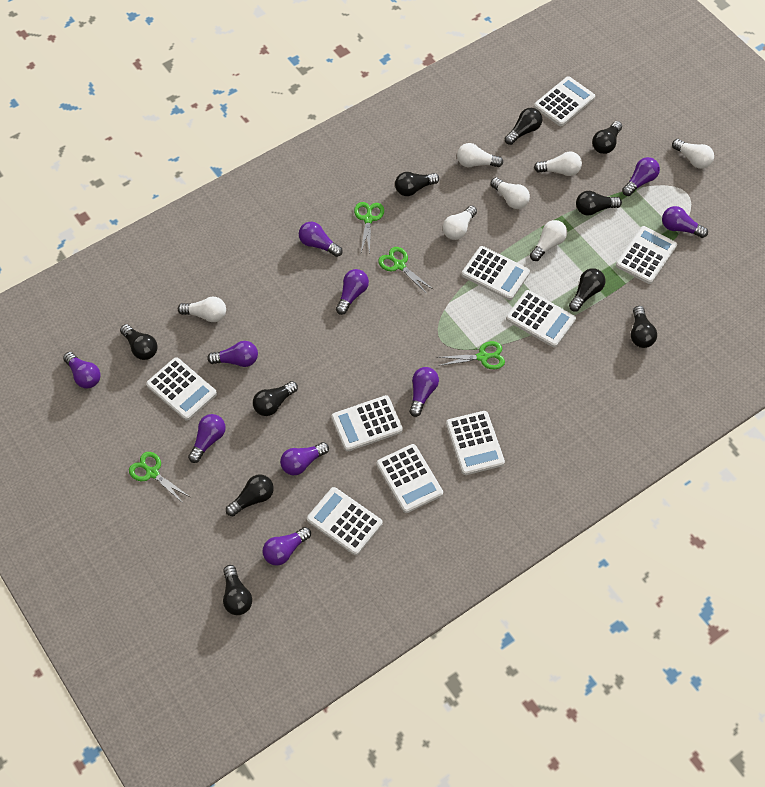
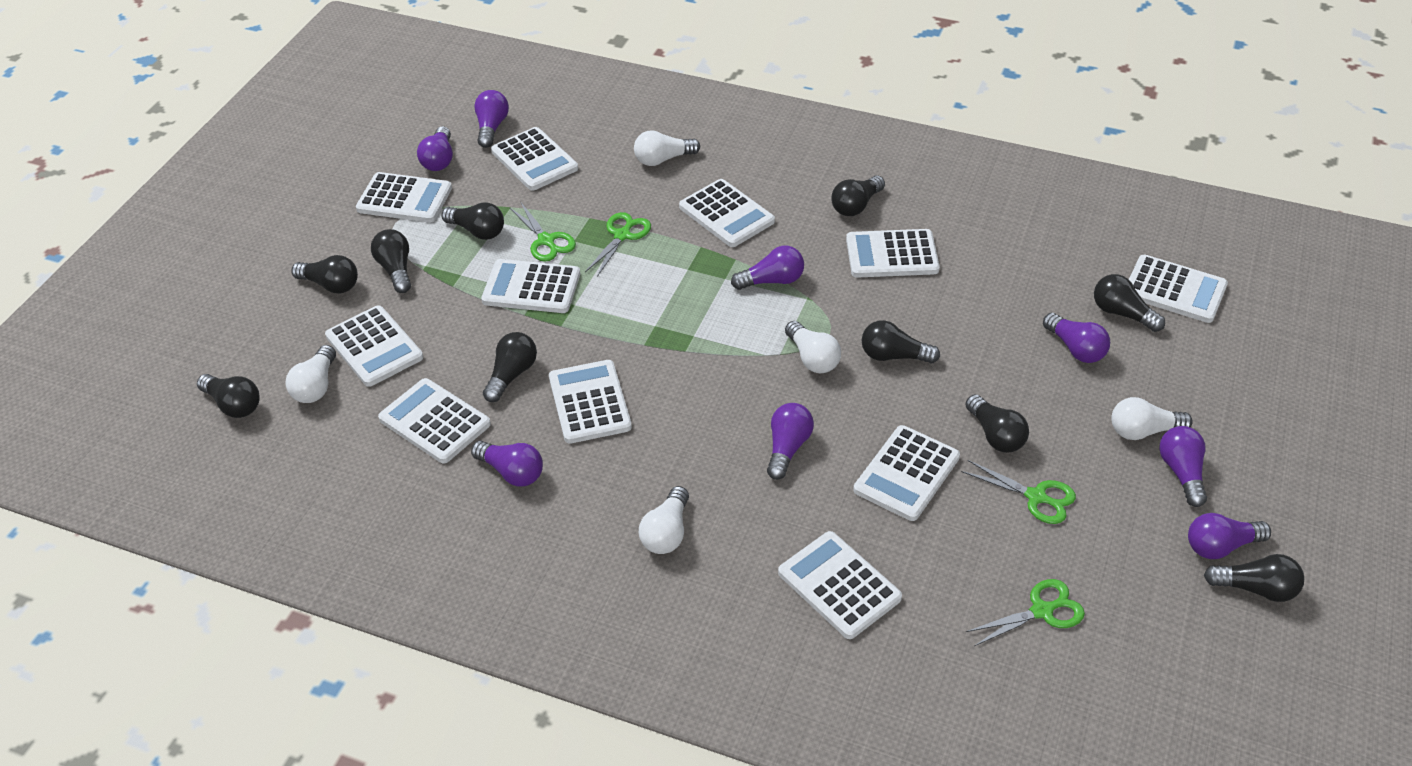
purple light bulb: 10 -> 8
white calculator: 9 -> 11
white light bulb: 7 -> 5

